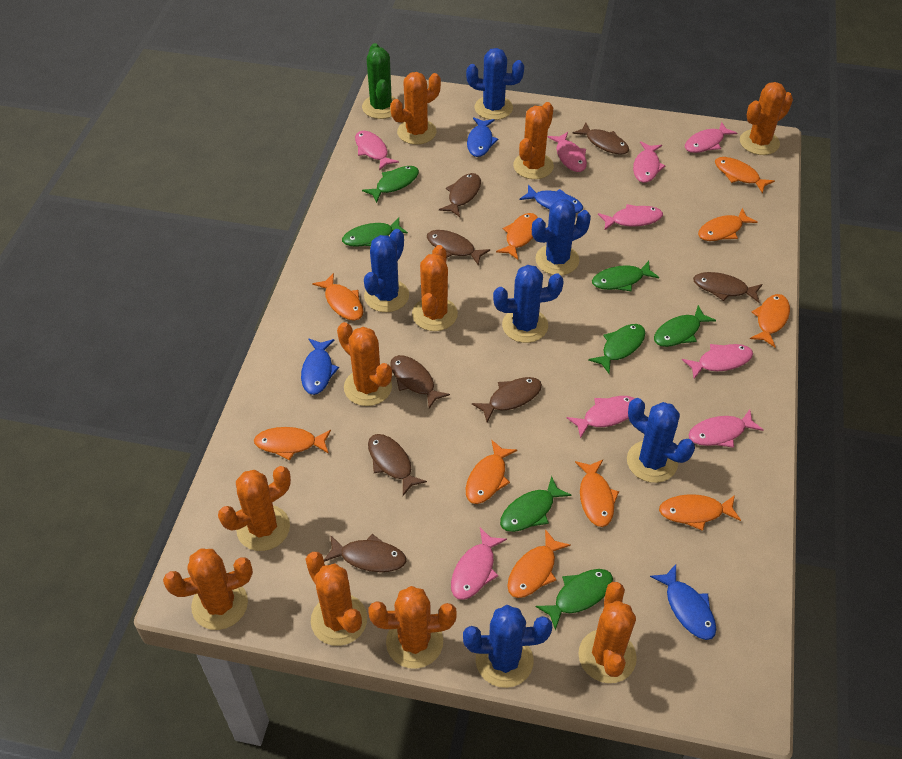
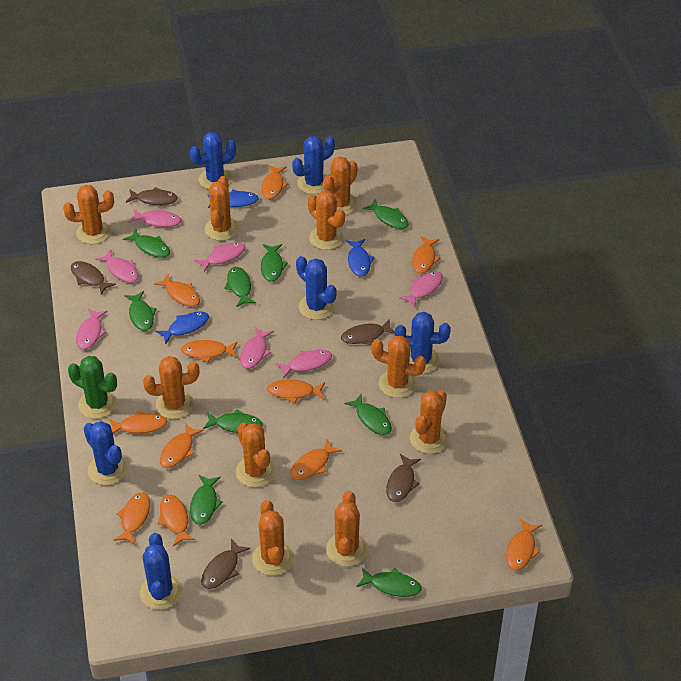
blue fish: 4 -> 3
brown fish: 8 -> 5
green fish: 7 -> 9
orange fish: 10 -> 11
pink fish: 9 -> 7

